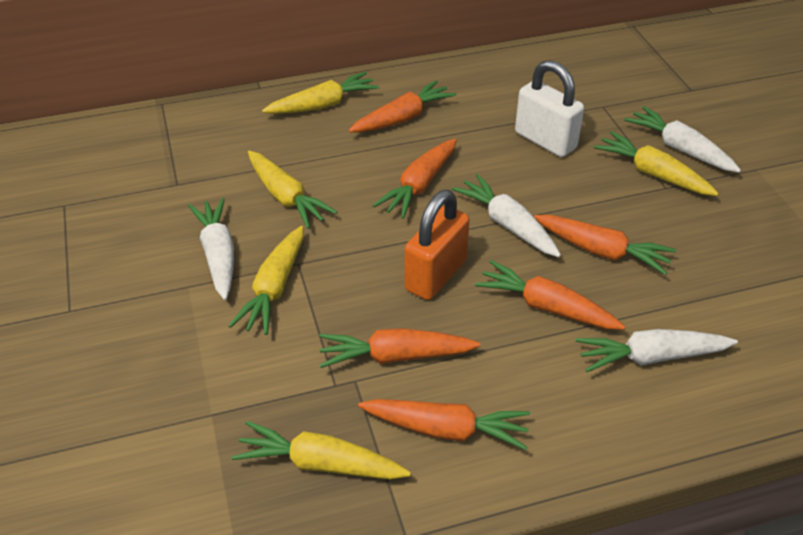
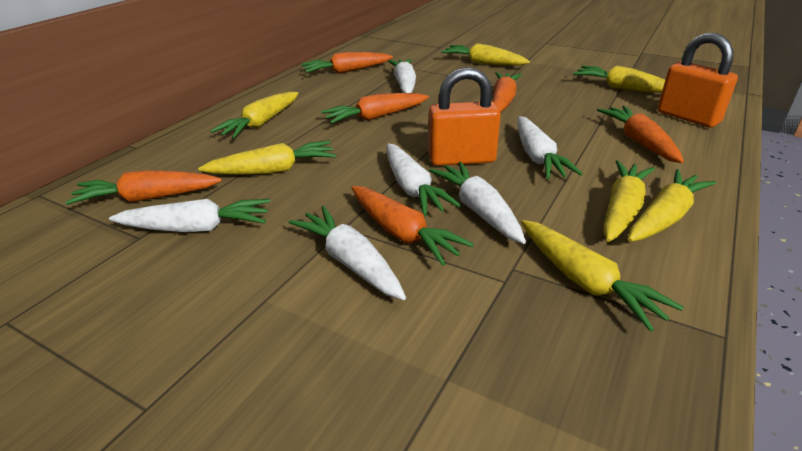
orange padlock: 1 -> 2
white carrot: 4 -> 6
white padlock: 1 -> 0
yellow carrot: 5 -> 7

